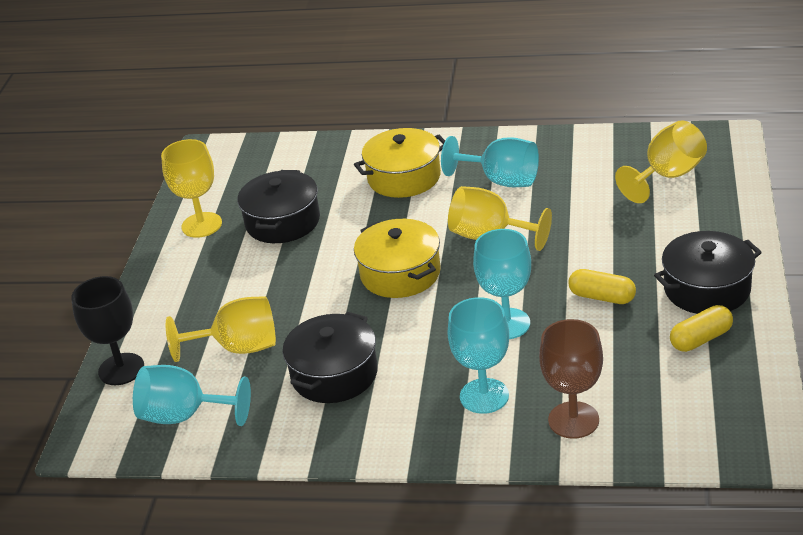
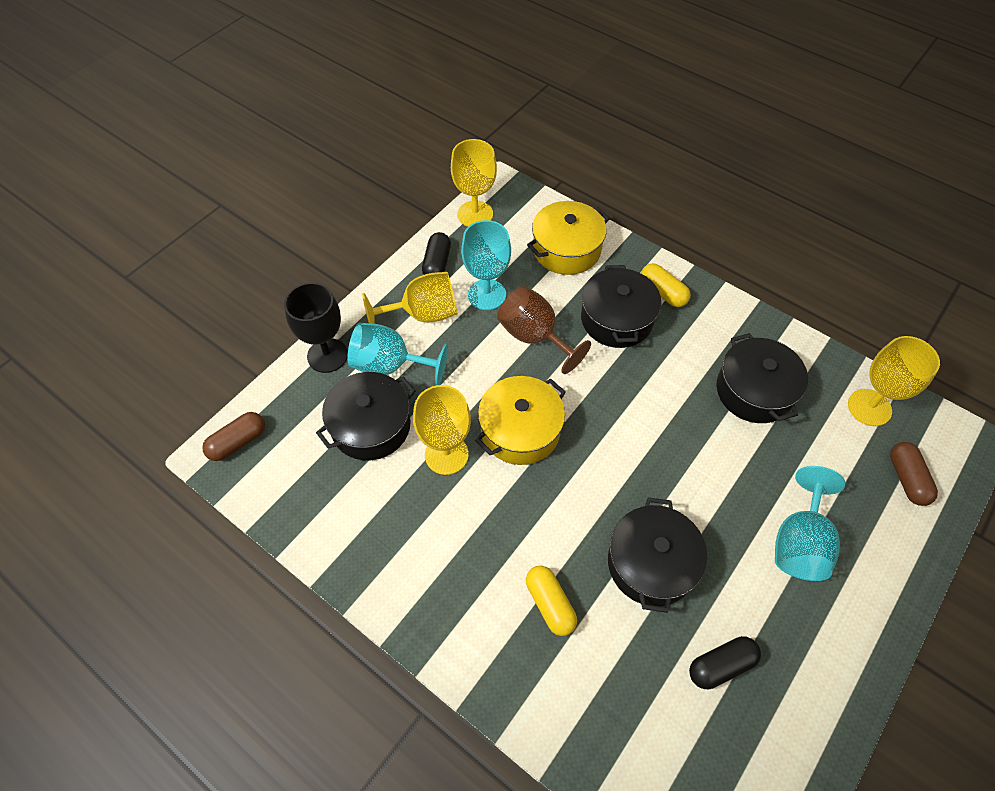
black capsule: 0 -> 2
black pot: 3 -> 4
brown capsule: 0 -> 2
turquoise goblet: 4 -> 3

